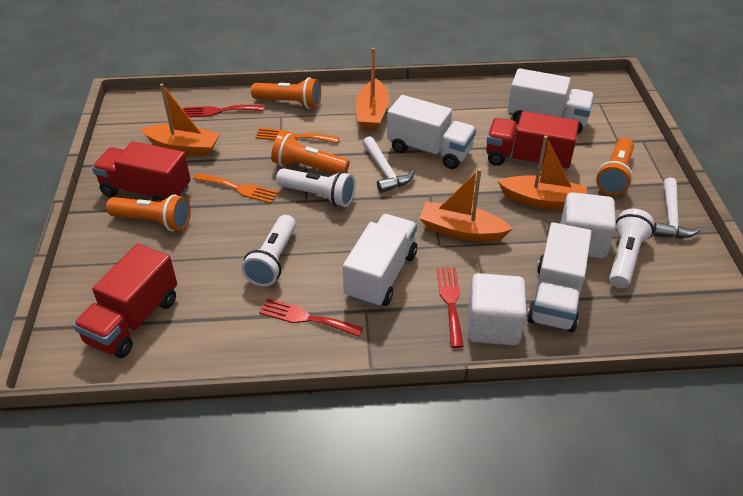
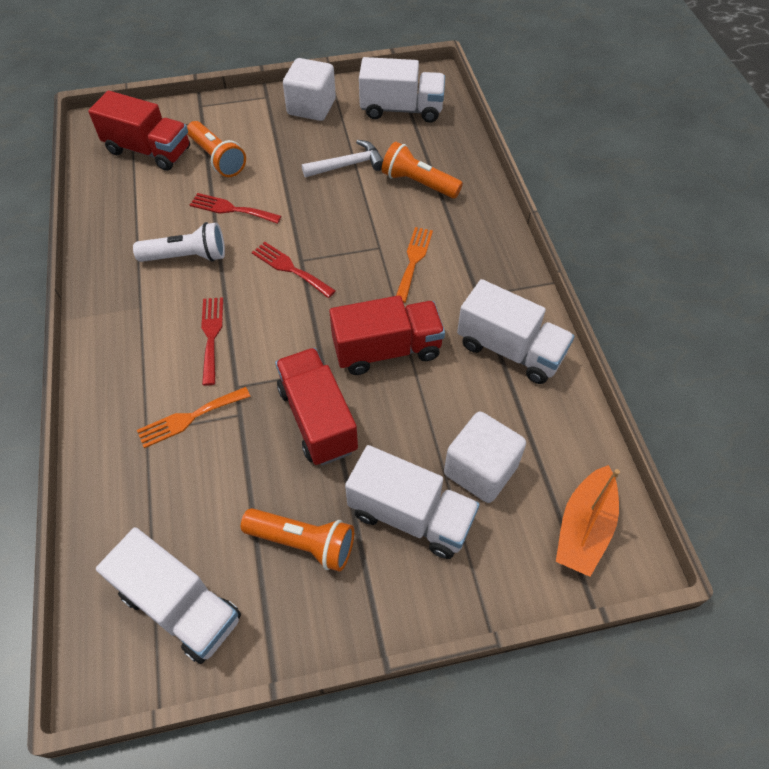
orange boat: 4 -> 1
orange flashlight: 4 -> 3
white flashlight: 3 -> 1
white hammer: 2 -> 1

